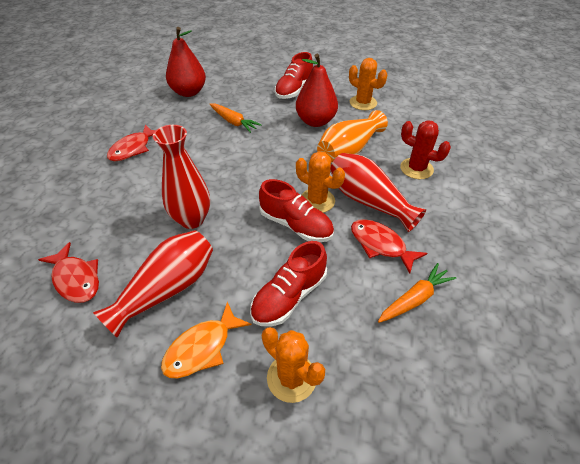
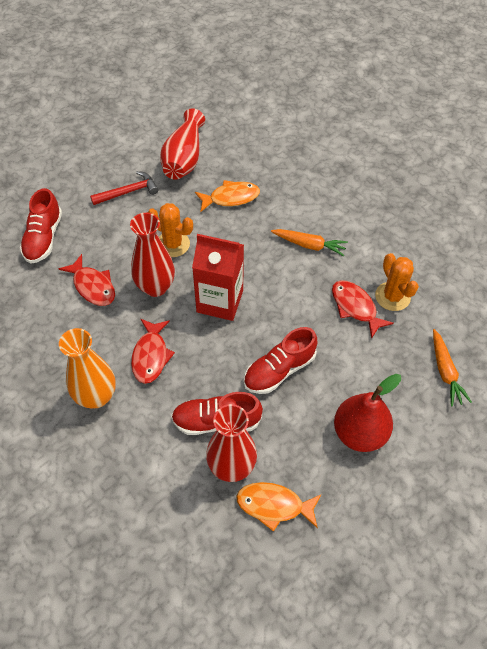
orange cactus: 3 -> 2
orange fish: 1 -> 2
red cactus: 1 -> 0
red carton: 0 -> 1
red hammer: 0 -> 1
red pear: 2 -> 1

